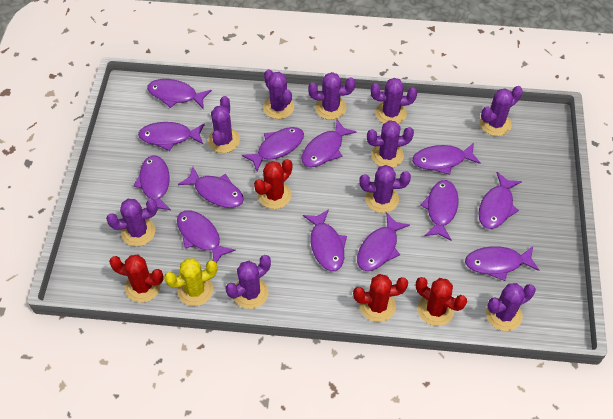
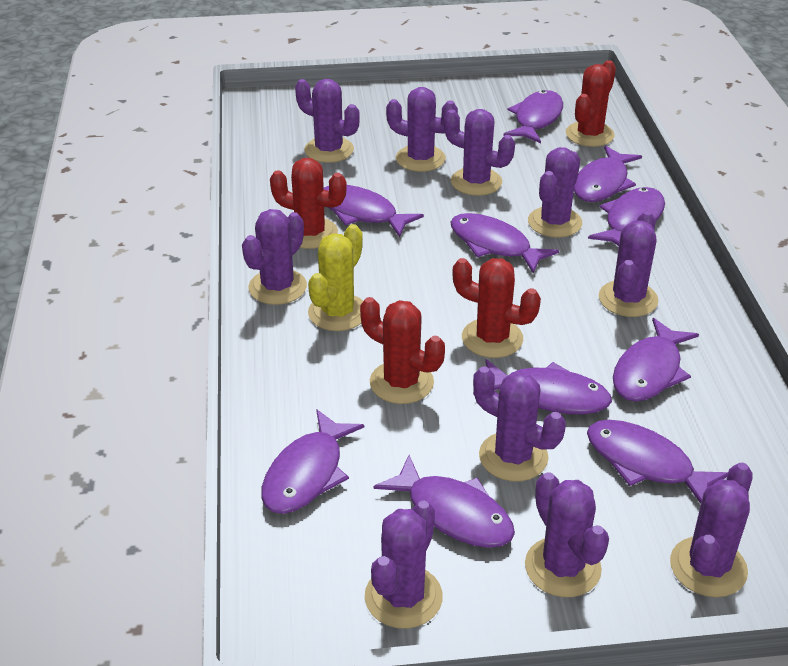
purple fish: 13 -> 10

